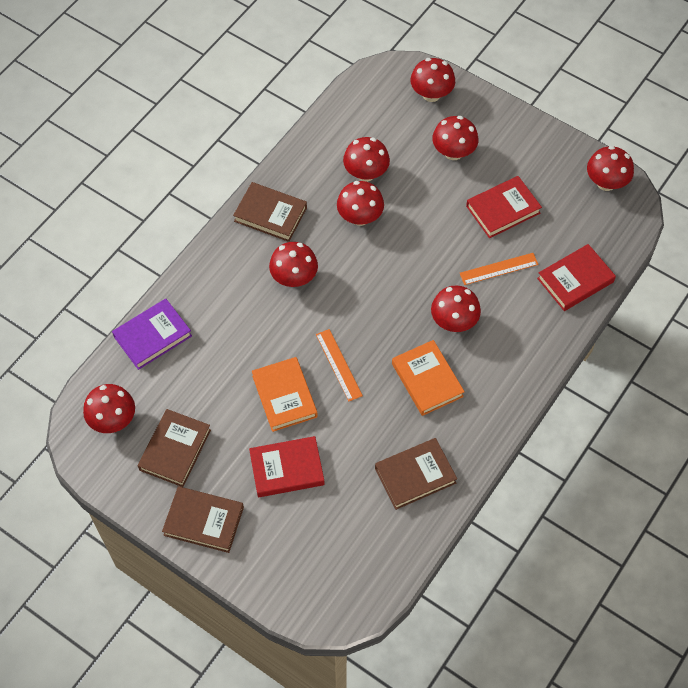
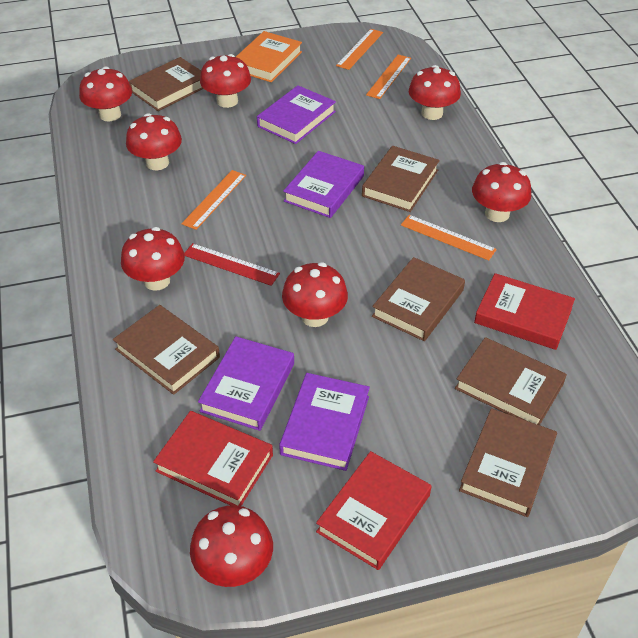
brown book: 4 -> 6
orange book: 2 -> 1
orange ruler: 2 -> 4
purple book: 1 -> 4
red ruler: 0 -> 1

